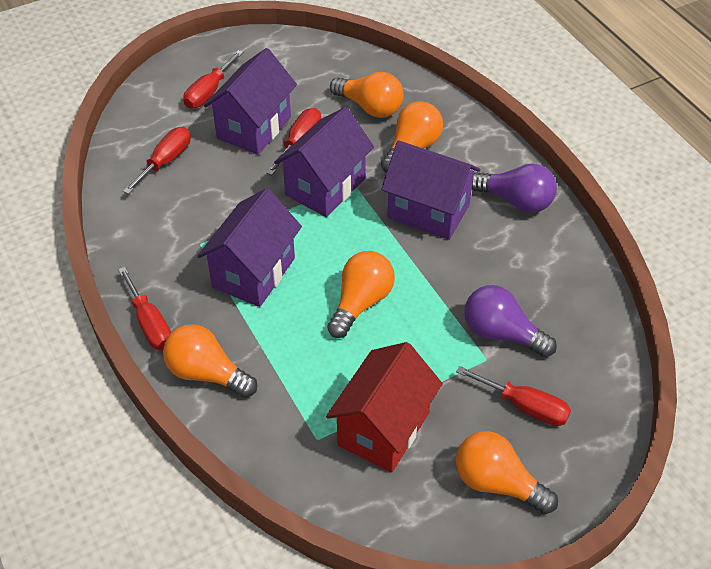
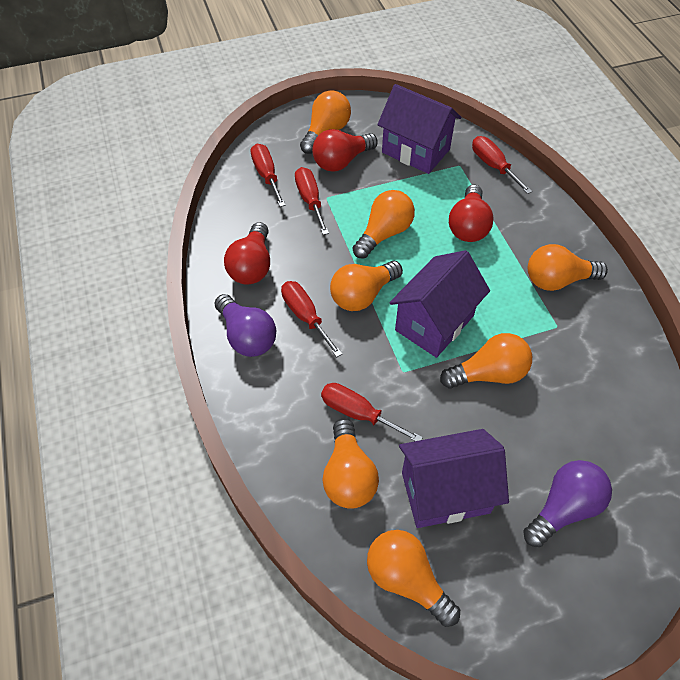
orange light bulb: 5 -> 7
purple house: 4 -> 3
red house: 1 -> 0
red light bulb: 0 -> 3

